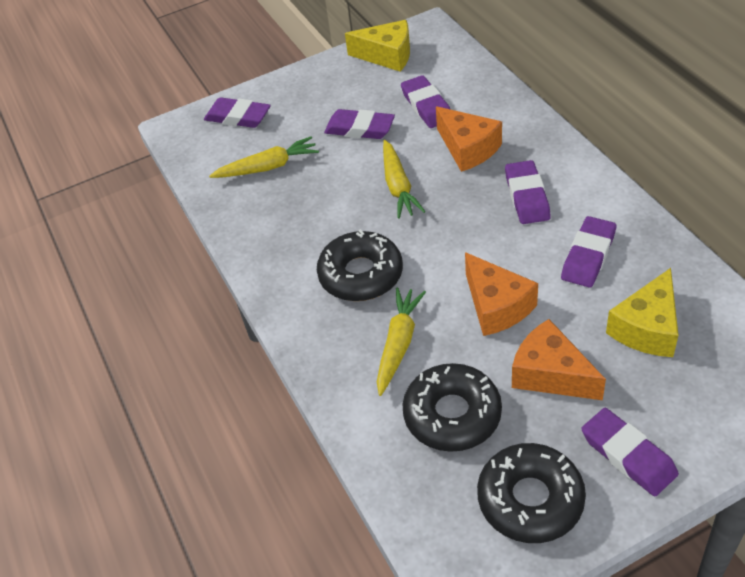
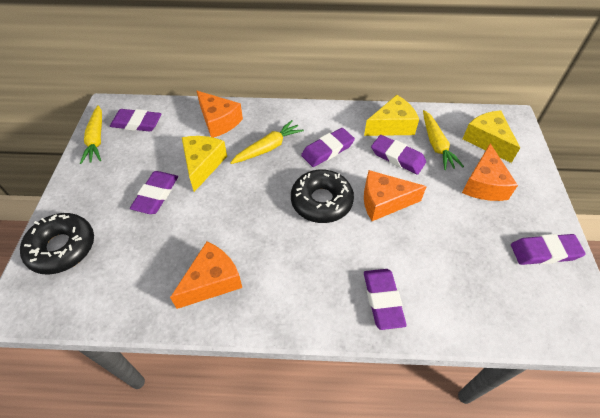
black donut: 3 -> 2
orange cheese: 3 -> 4
yellow cheese: 2 -> 3

